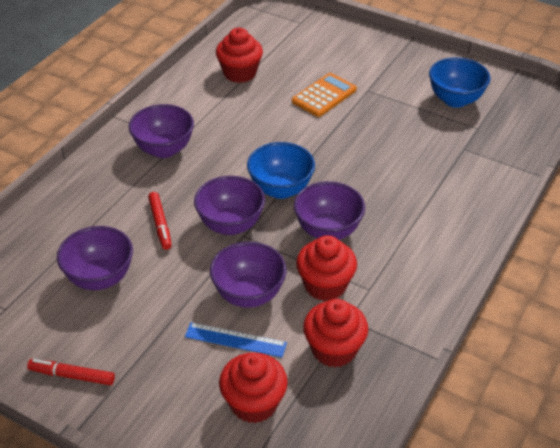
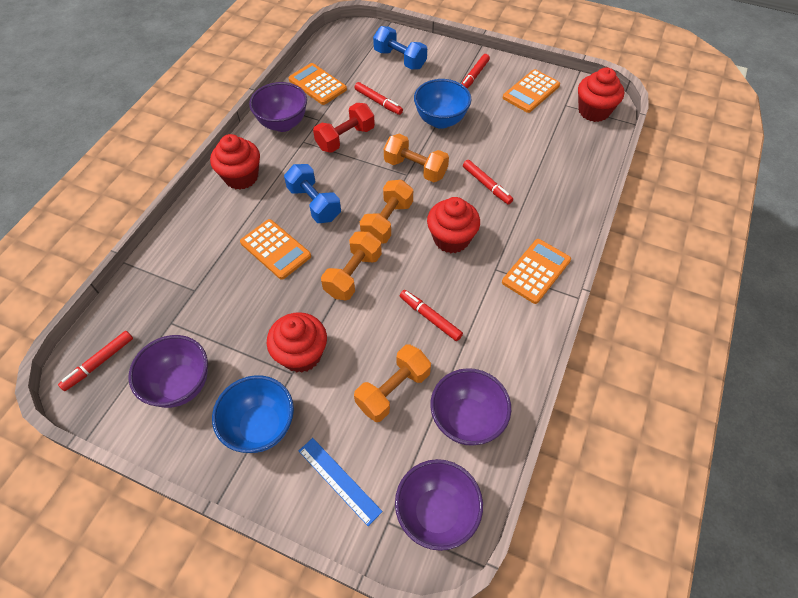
blue dumbbell: 0 -> 2
orange calculator: 1 -> 4
orange dumbbell: 0 -> 4
purple bowl: 5 -> 4
red dumbbell: 0 -> 1
red marker: 2 -> 5

